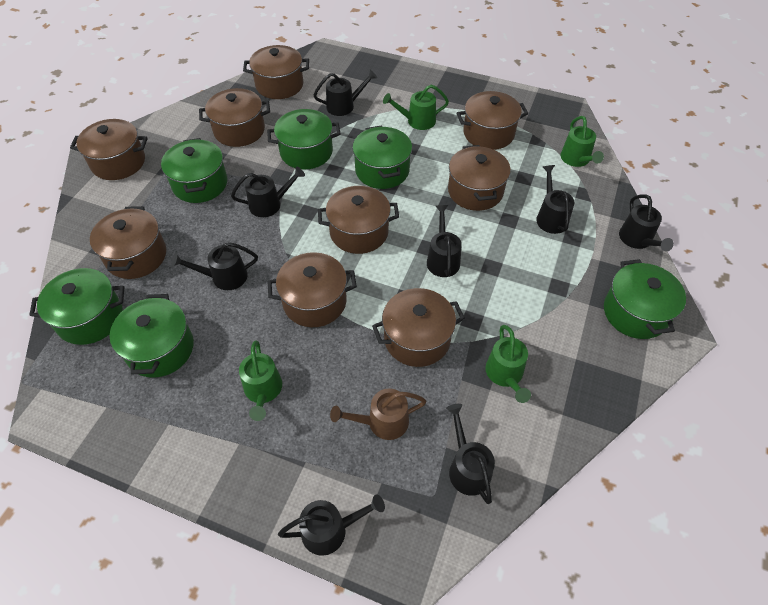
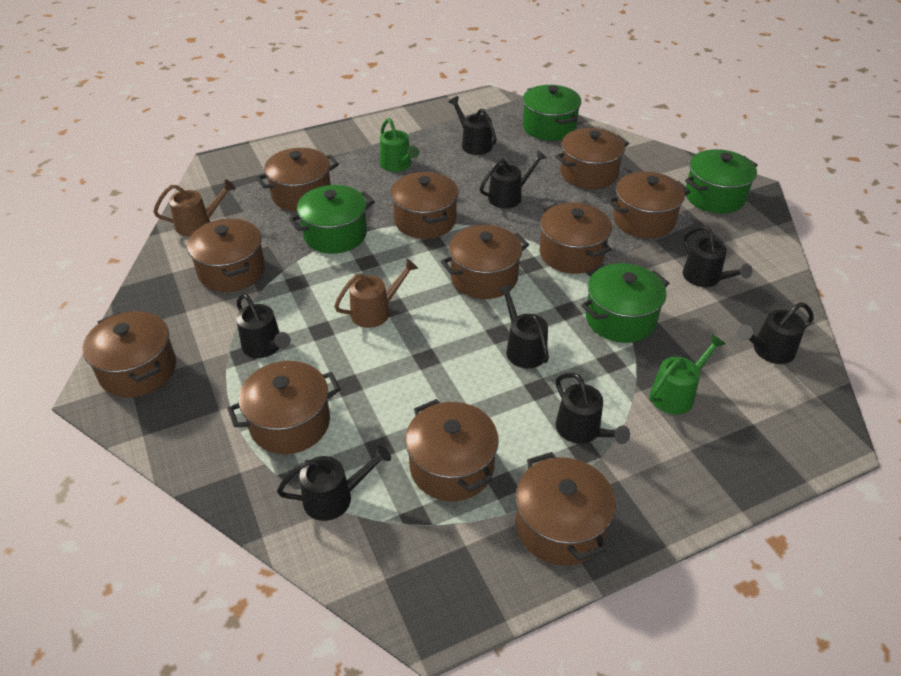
brown pot: 9 -> 11
brown watering can: 1 -> 2
green pot: 6 -> 4
green watering can: 4 -> 2

